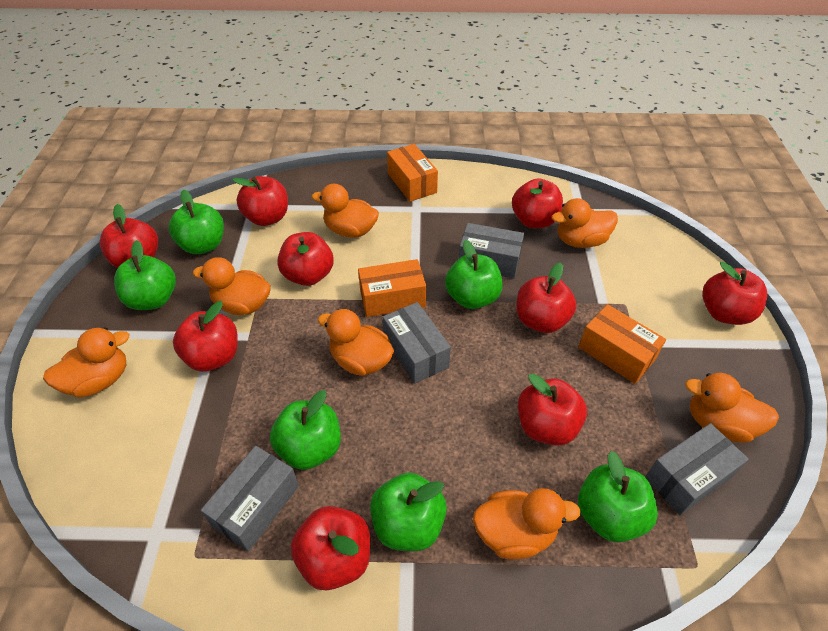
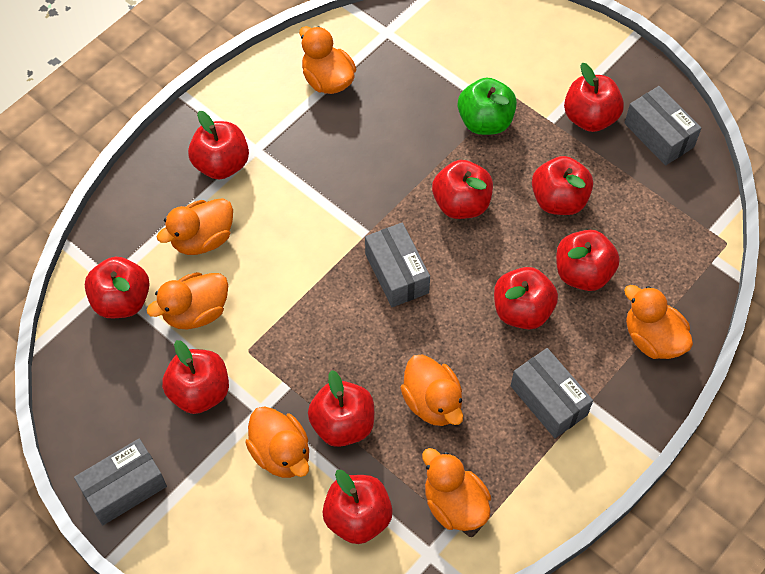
green apple: 6 -> 1
orange box: 3 -> 0
red apple: 9 -> 10

